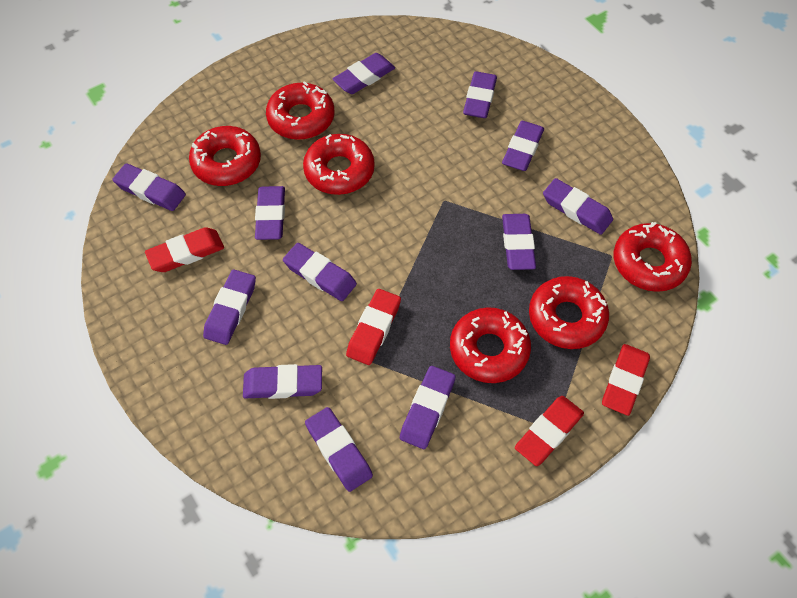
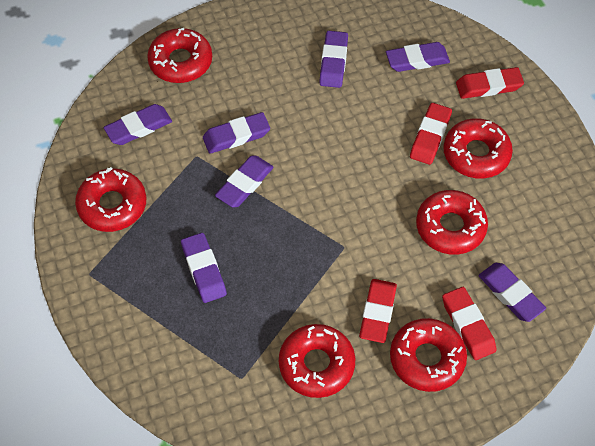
purple eraser: 12 -> 7

